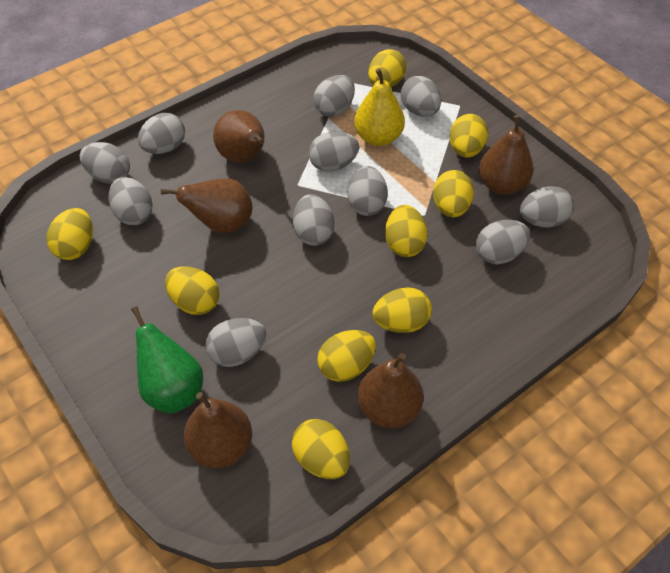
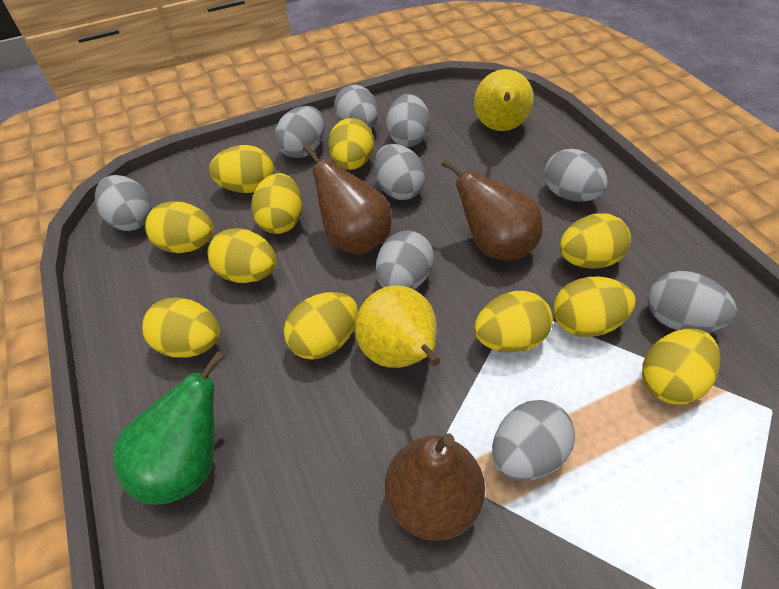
brown pear: 5 -> 3
grey egg: 11 -> 9
yellow egg: 9 -> 11
yellow pear: 1 -> 2

